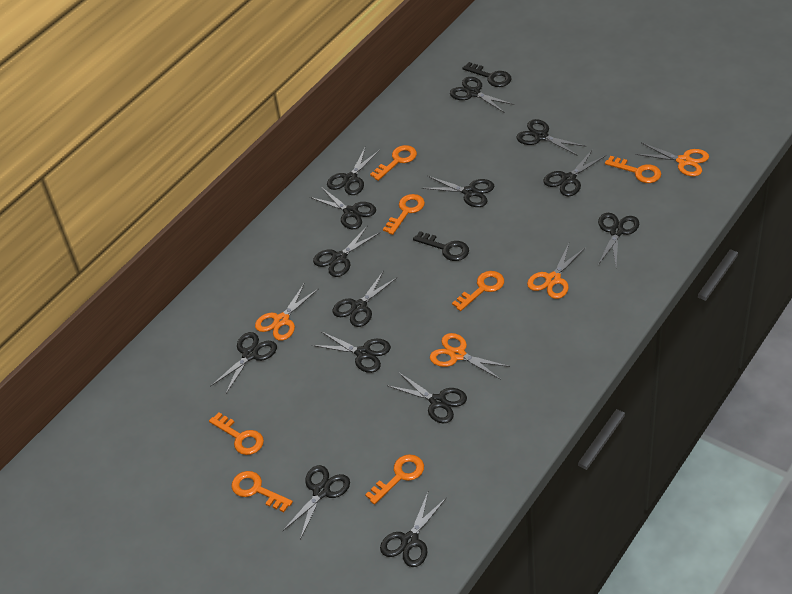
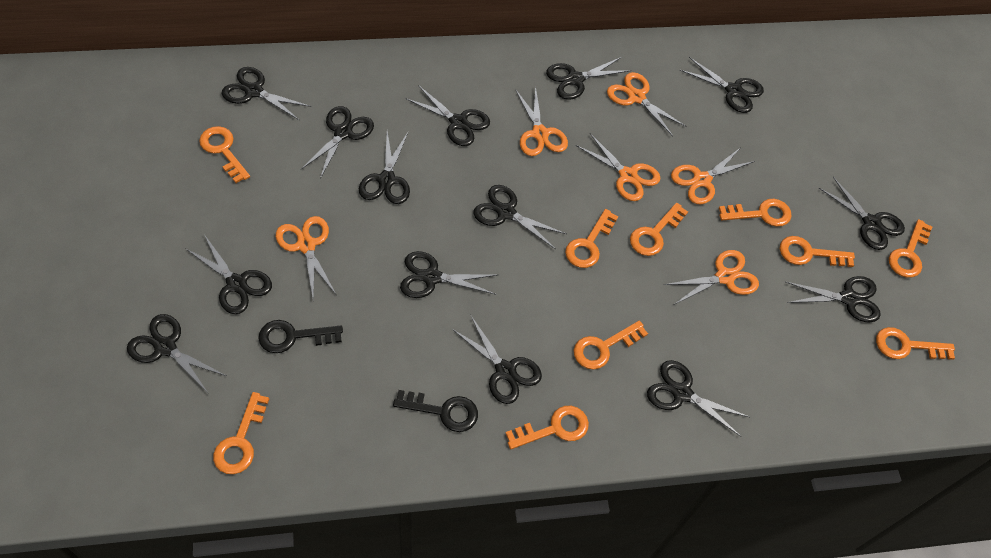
orange key: 7 -> 10
orange scissors: 4 -> 6

